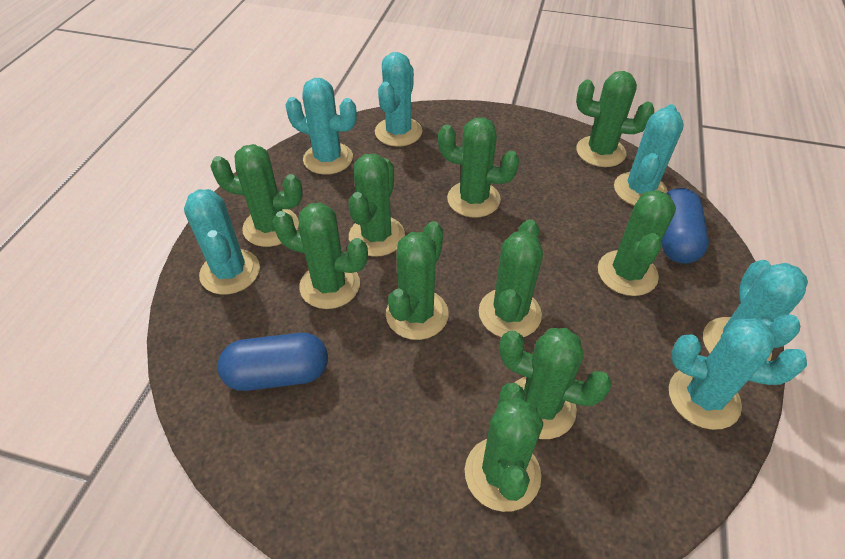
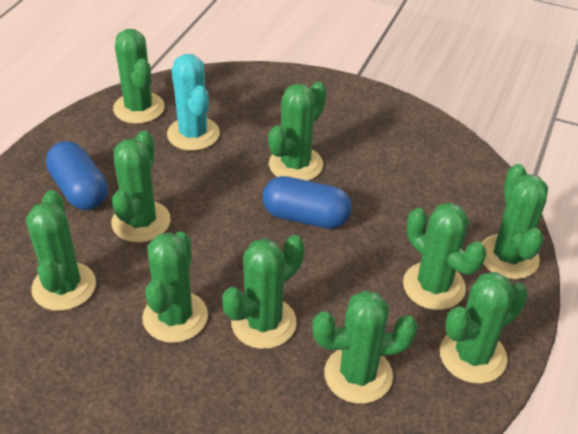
turquoise cactus: 6 -> 1

